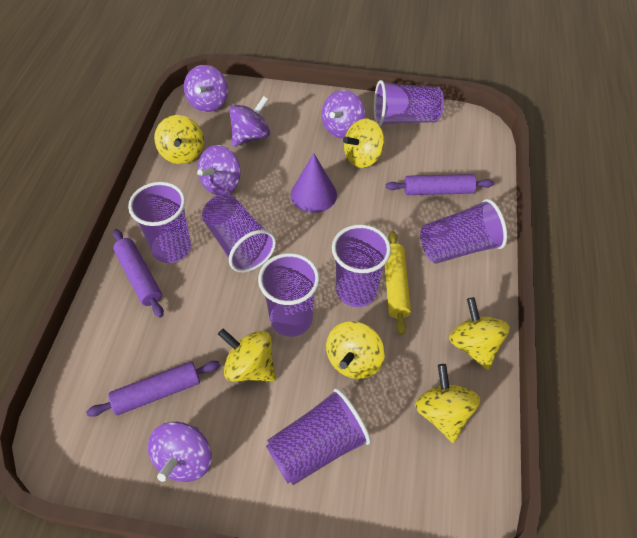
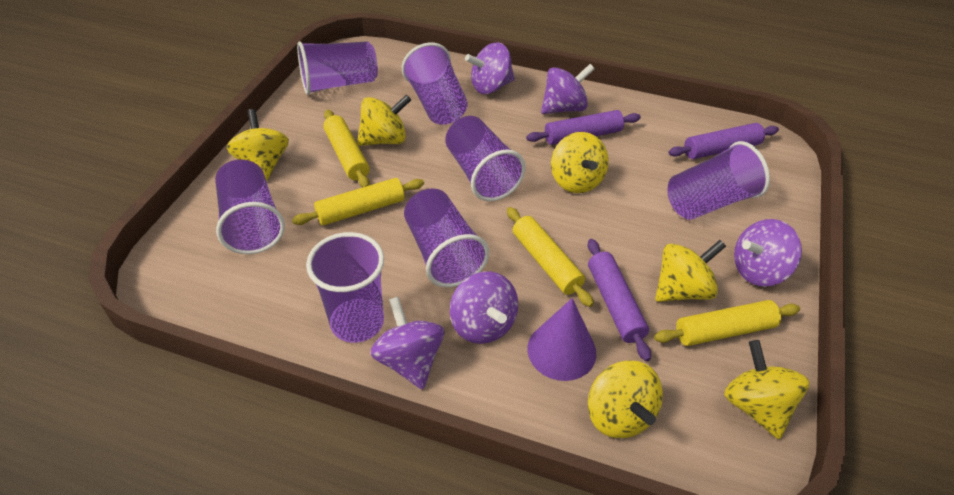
yellow rolling pin: 1 -> 4

